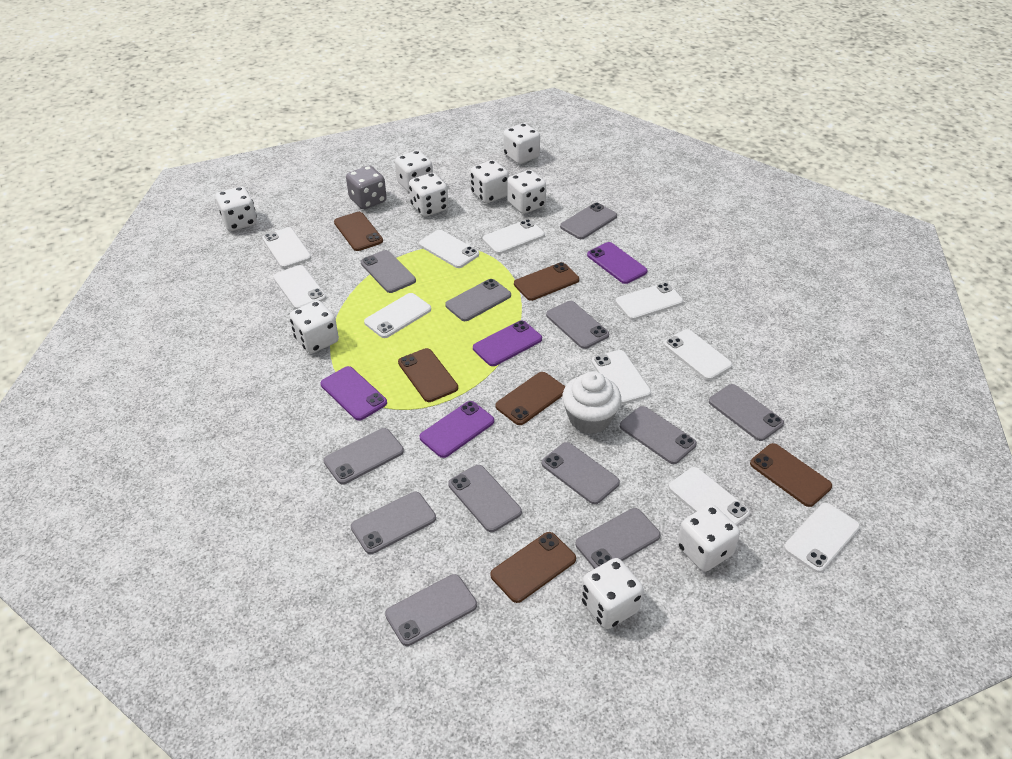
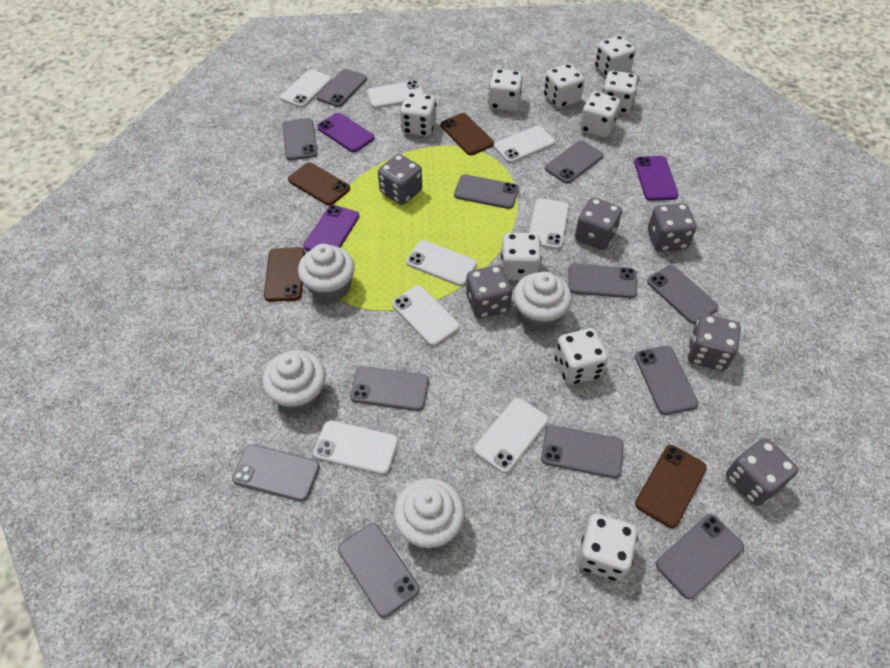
brown phone: 6 -> 4
grey dice: 1 -> 6
purple phone: 4 -> 3
white cupcake: 1 -> 4
white phone: 10 -> 8

